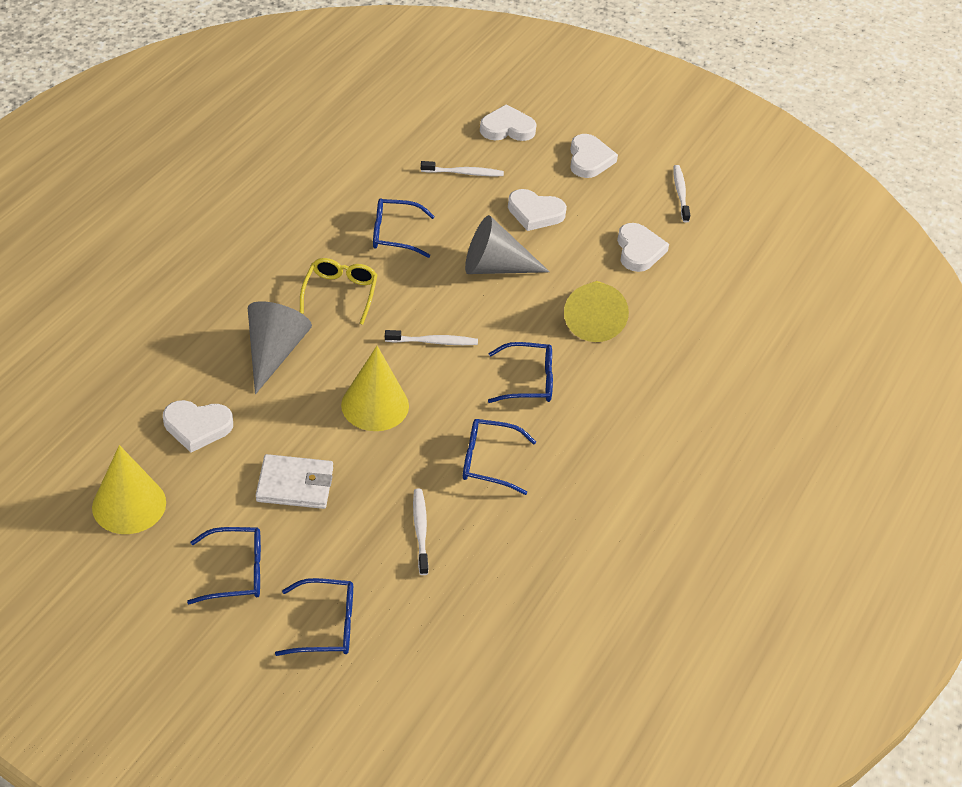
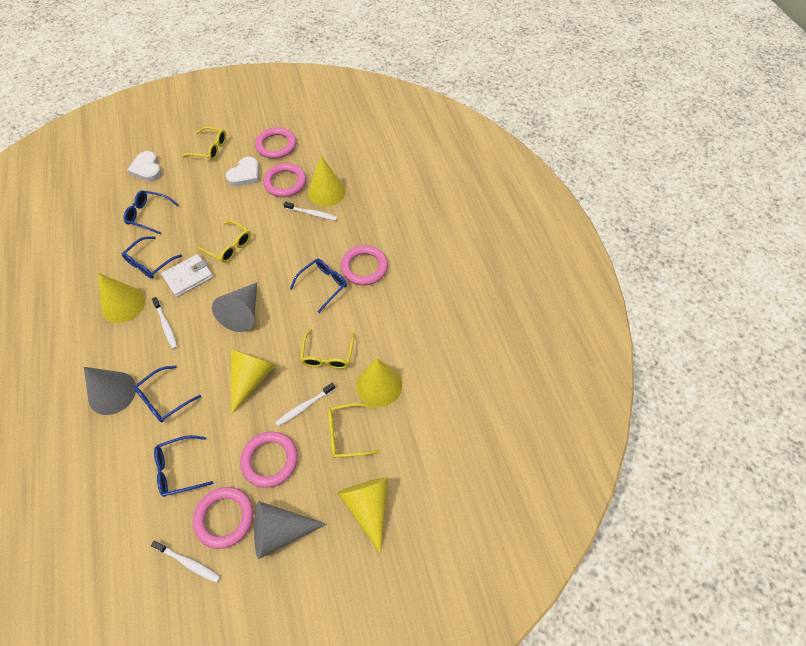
grey cone: 2 -> 3
pink ring: 0 -> 5
white heart: 5 -> 2
yellow cone: 3 -> 5
yellow glasses: 1 -> 4

